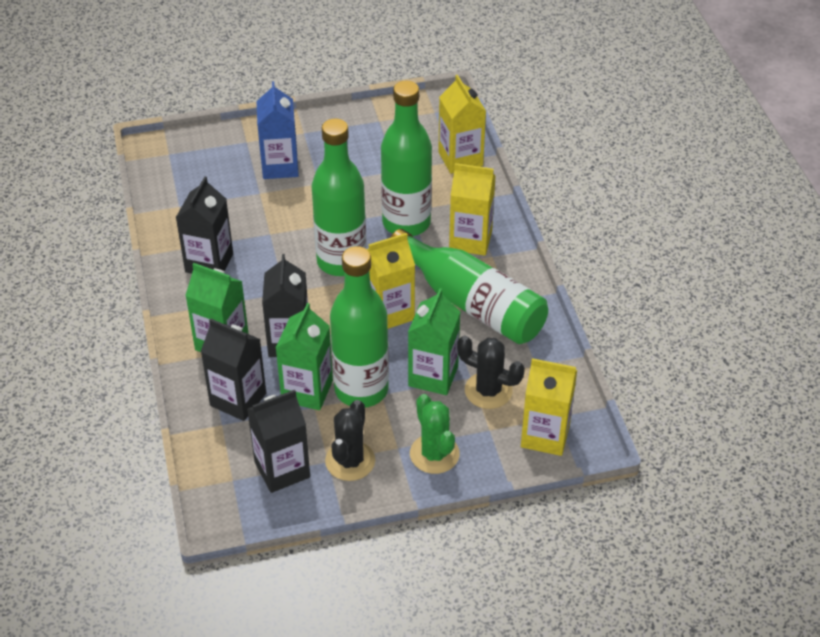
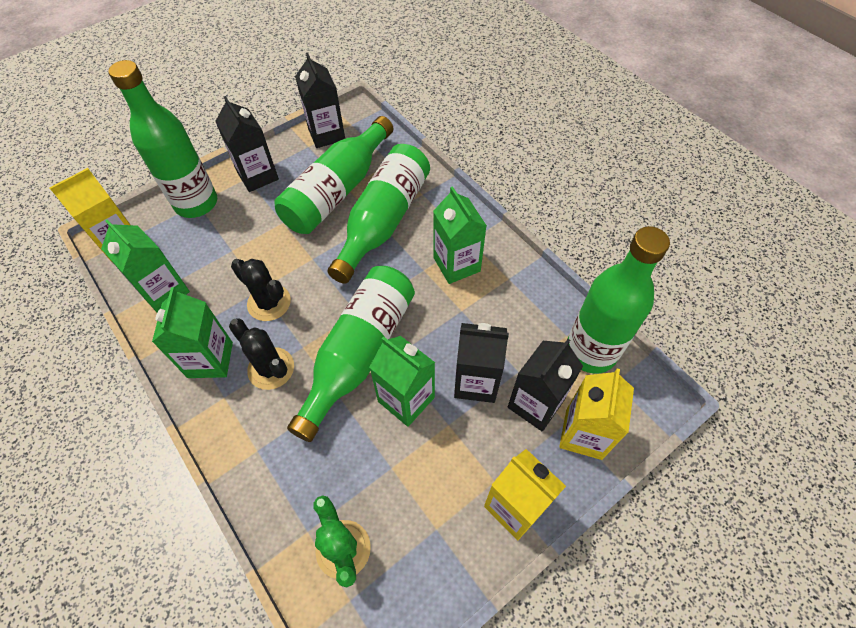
blue carton: 1 -> 0
green bottle: 4 -> 5
green carton: 3 -> 4
yellow carton: 4 -> 3

